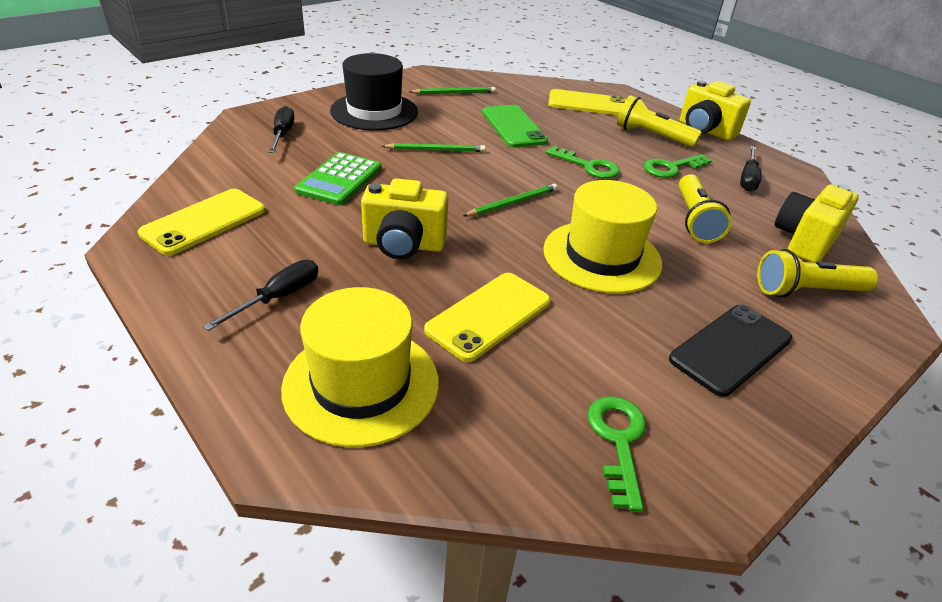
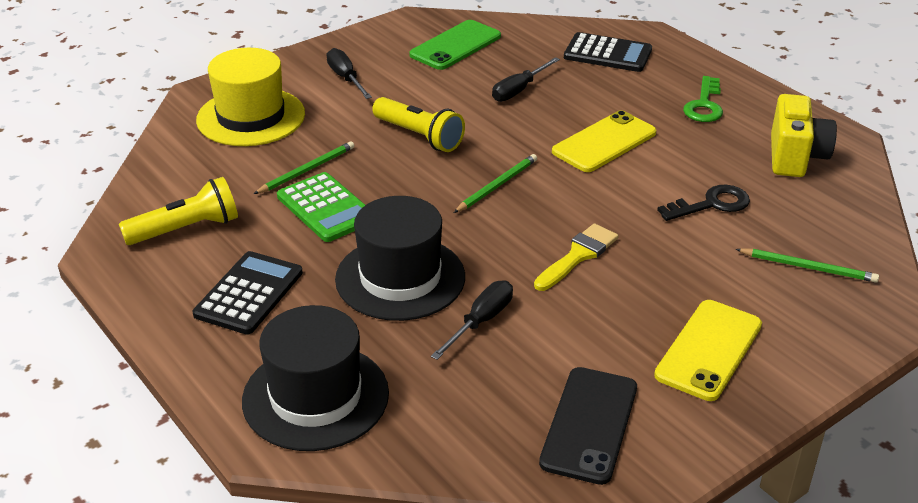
black calculator: 0 -> 2
black hat: 1 -> 2
black key: 0 -> 1
green key: 3 -> 1
yellow brush: 0 -> 1
yellow camera: 3 -> 1
yellow flashlight: 3 -> 2
yellow hat: 2 -> 1
yellow phone: 3 -> 2

